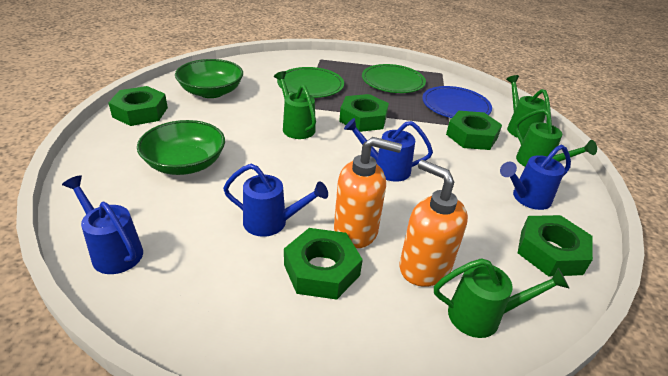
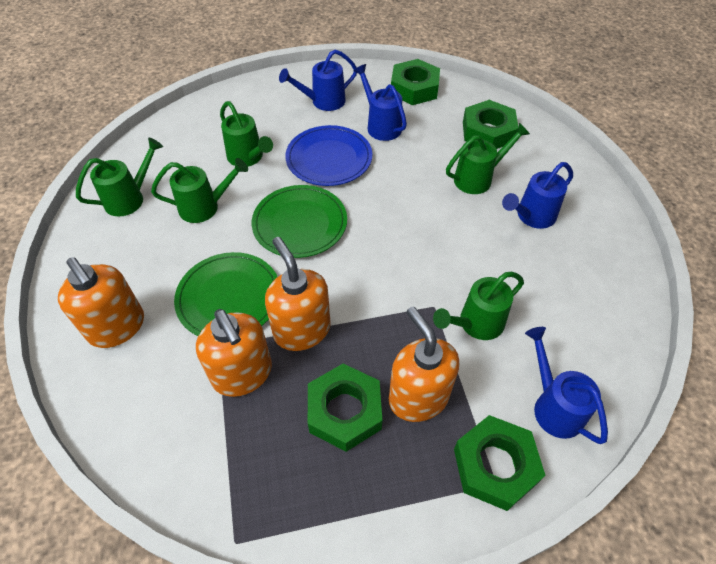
green bowl: 2 -> 0
green nut: 5 -> 4
green watering can: 4 -> 5
orange soap dispenser: 2 -> 4

